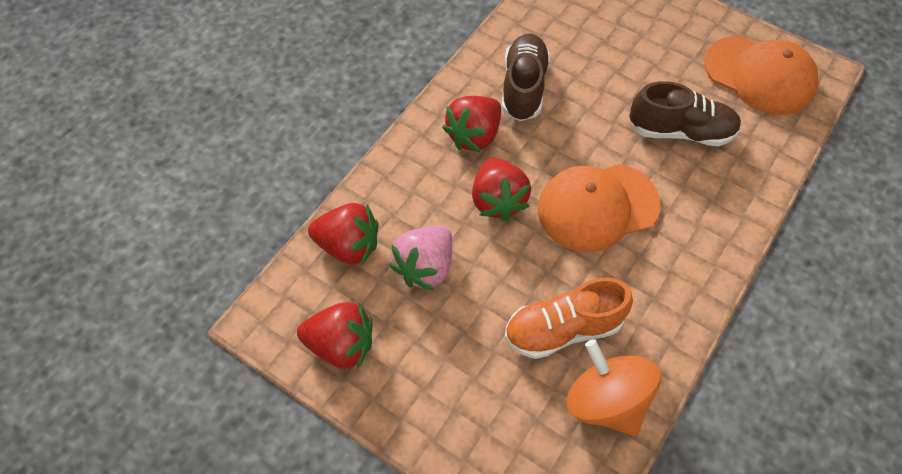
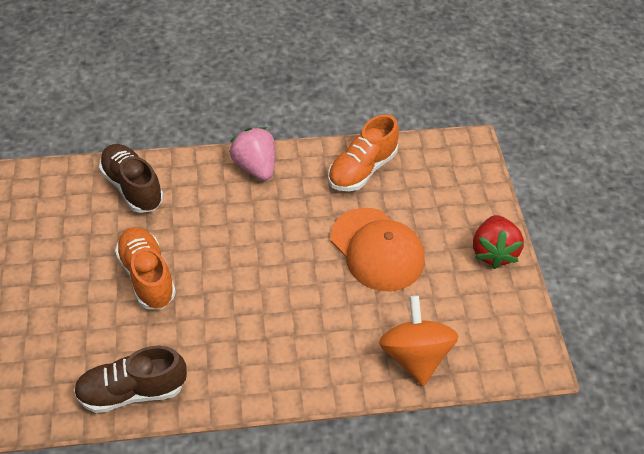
orange cap: 2 -> 1
orange shoe: 1 -> 2
red strawberry: 4 -> 1

